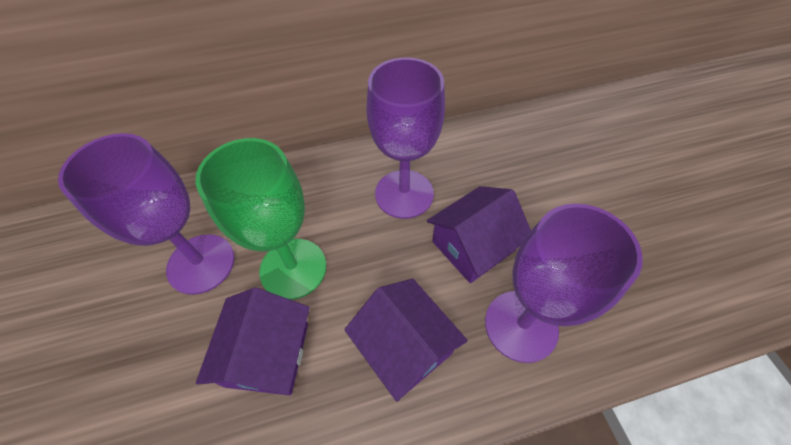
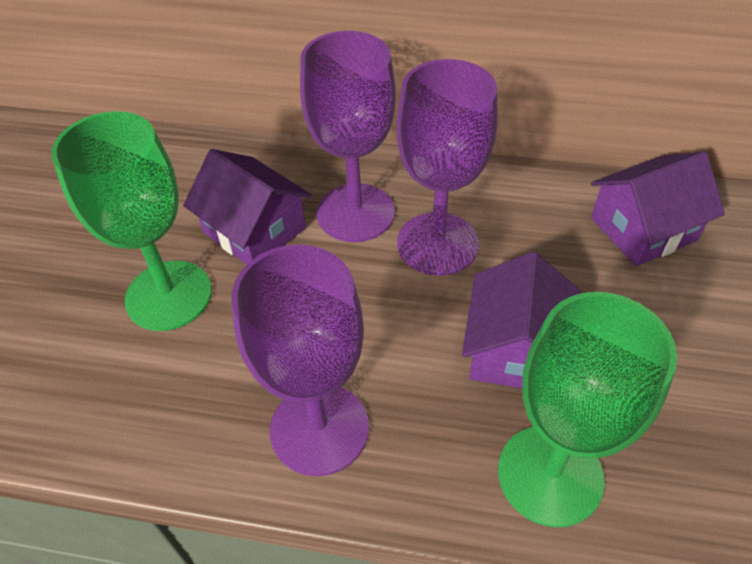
green goblet: 1 -> 2

